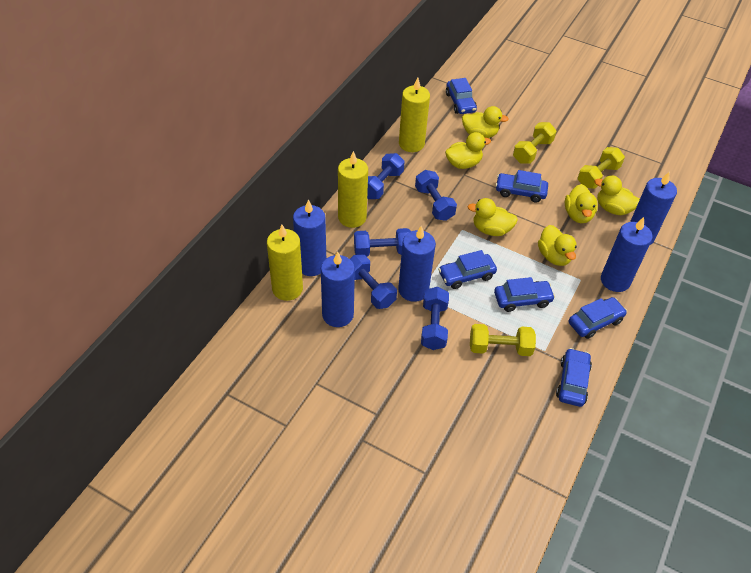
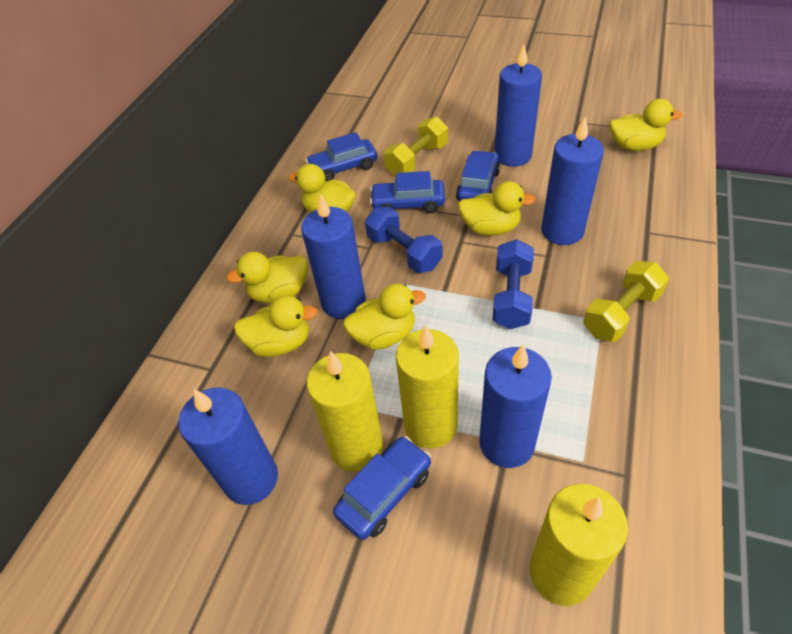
blue car: 6 -> 4
blue dumbbell: 5 -> 2
yellow dumbbell: 3 -> 2

